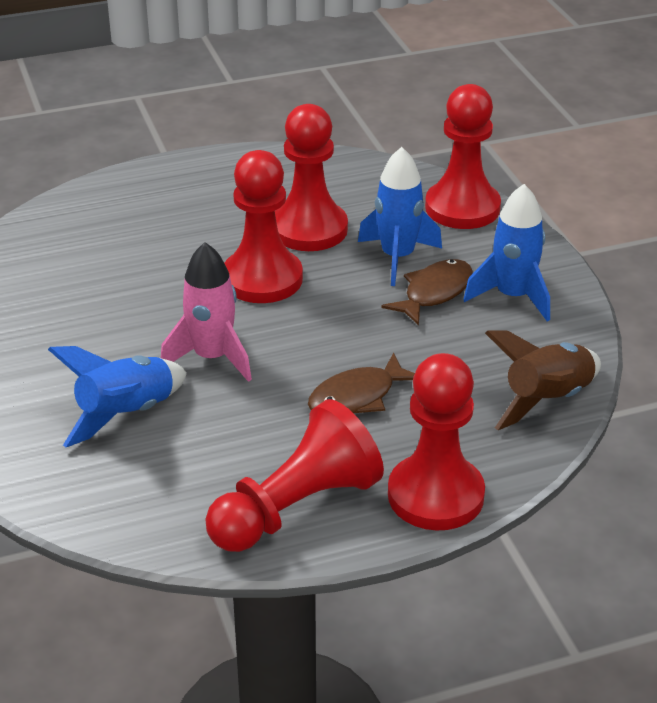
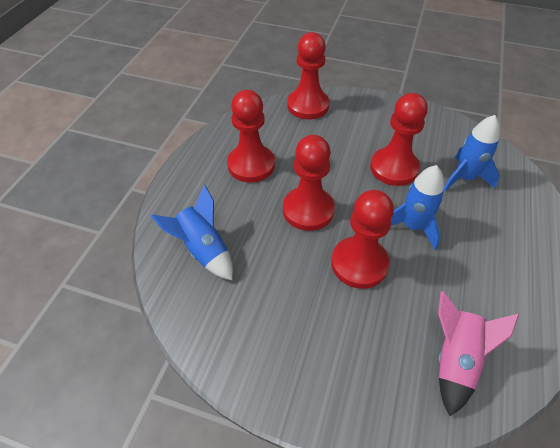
brown fish: 2 -> 0
brown rocket: 1 -> 0

